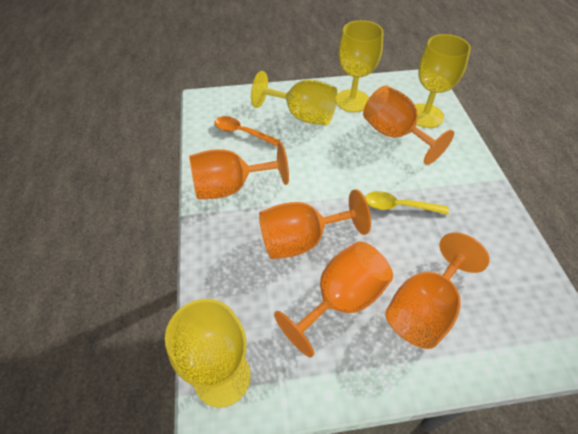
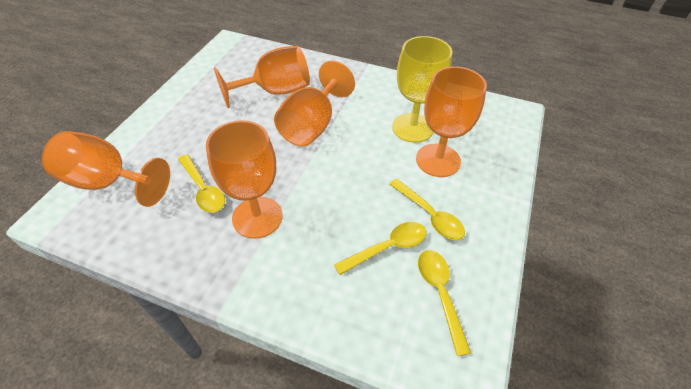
orange spoon: 1 -> 0
yellow goblet: 4 -> 1
yellow spoon: 1 -> 4

